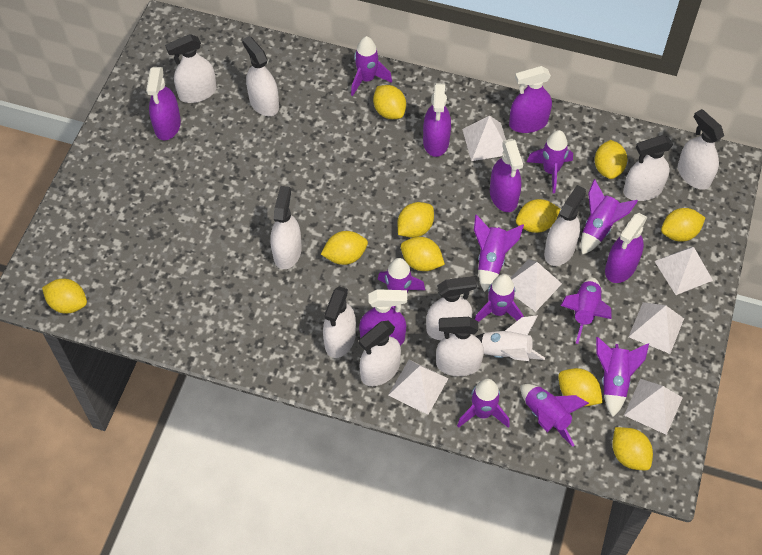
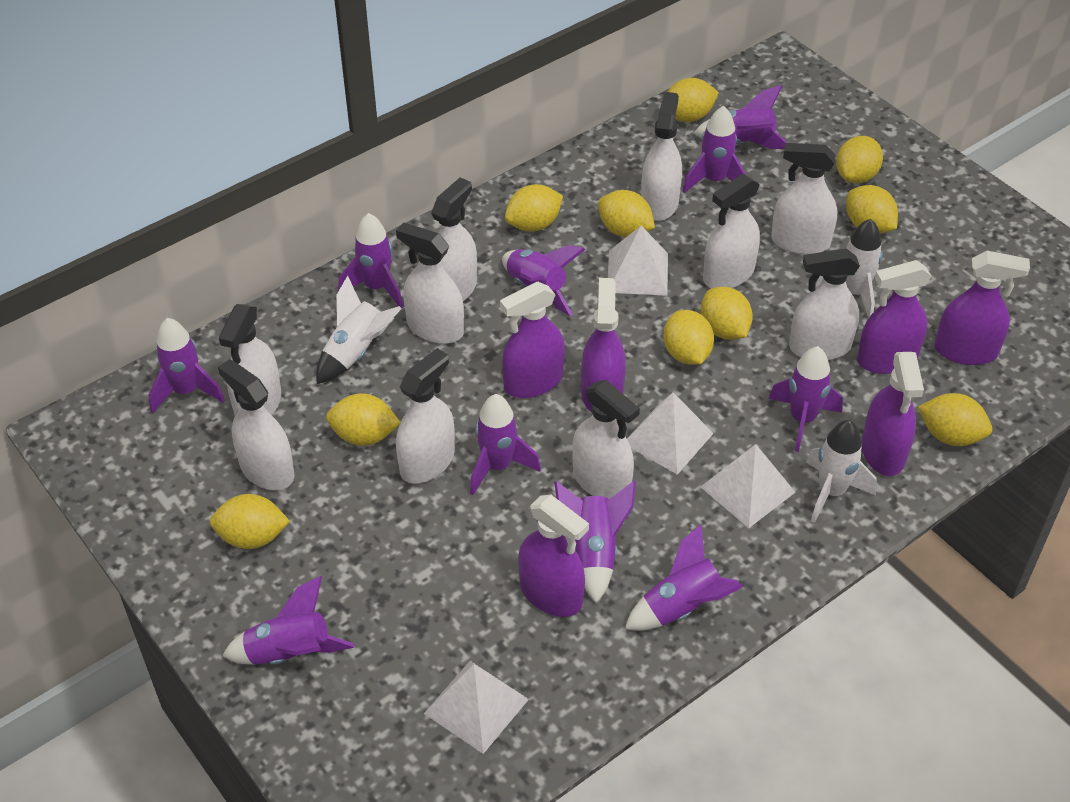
white pyramid: 6 -> 4
white rocket: 1 -> 3

